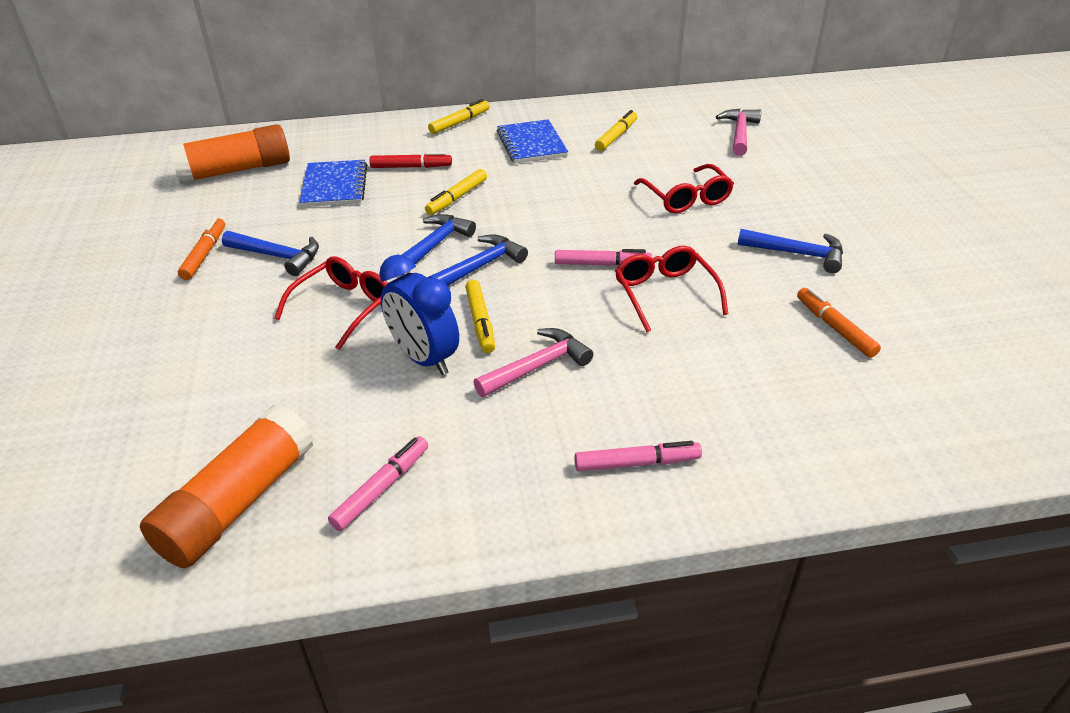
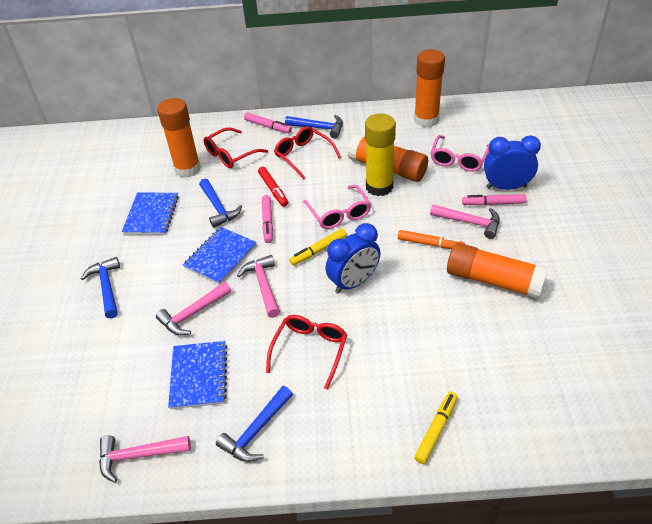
blue clock: 1 -> 2
blue notebook: 2 -> 3
orange glue stick: 2 -> 4
orange marker: 2 -> 1
pink glasses: 0 -> 2
pink hammer: 2 -> 4
yellow glue stick: 0 -> 1
yellow marker: 4 -> 2

